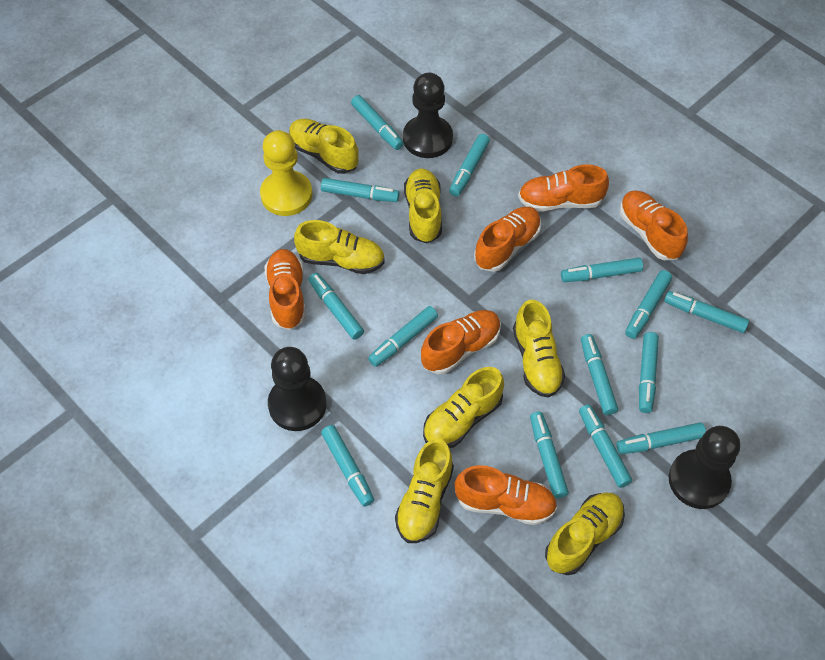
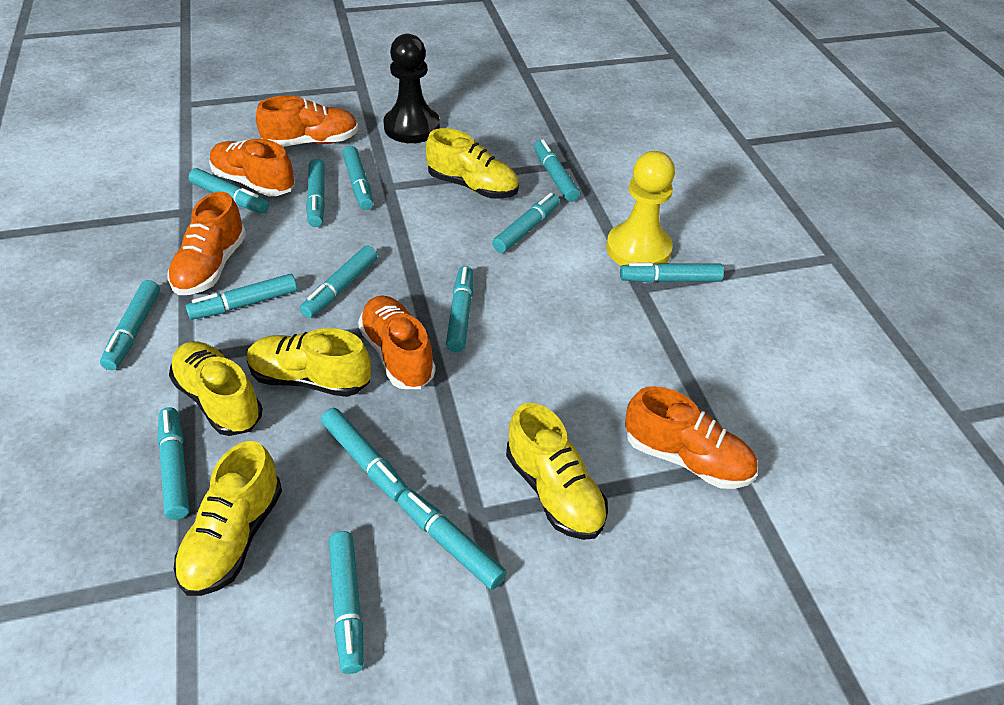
black pawn: 3 -> 1
orange shoe: 6 -> 5
yellow shoe: 7 -> 5

